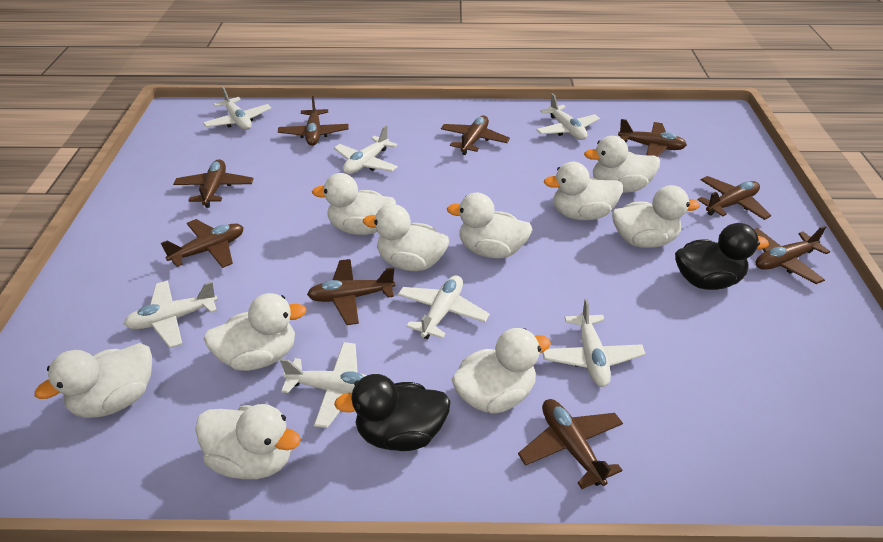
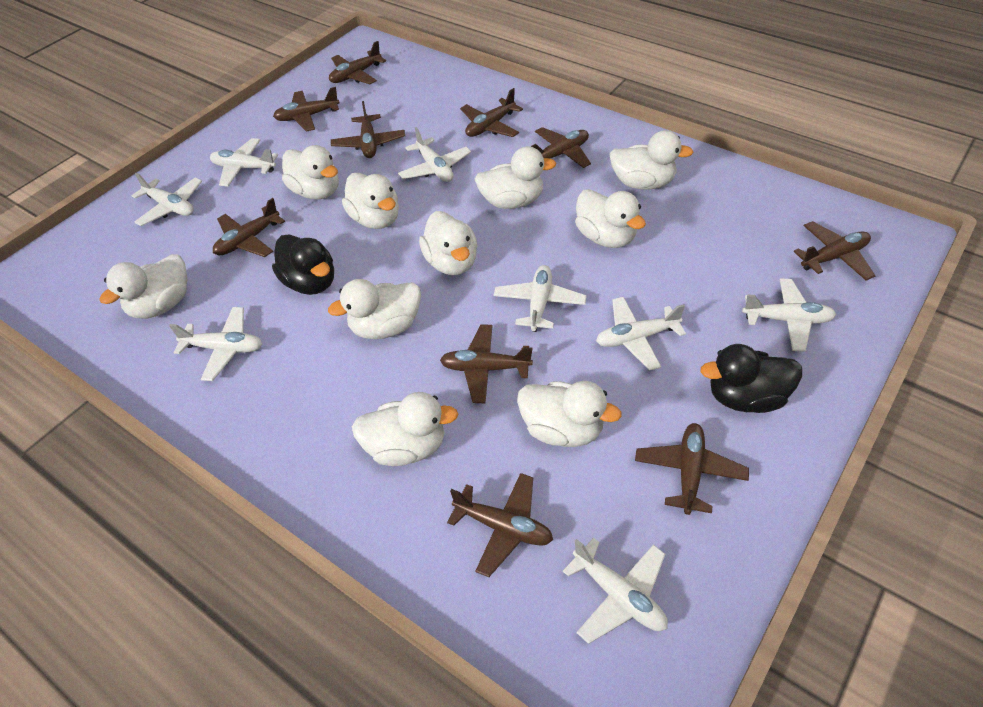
brown plane: 9 -> 10
white plane: 7 -> 8

